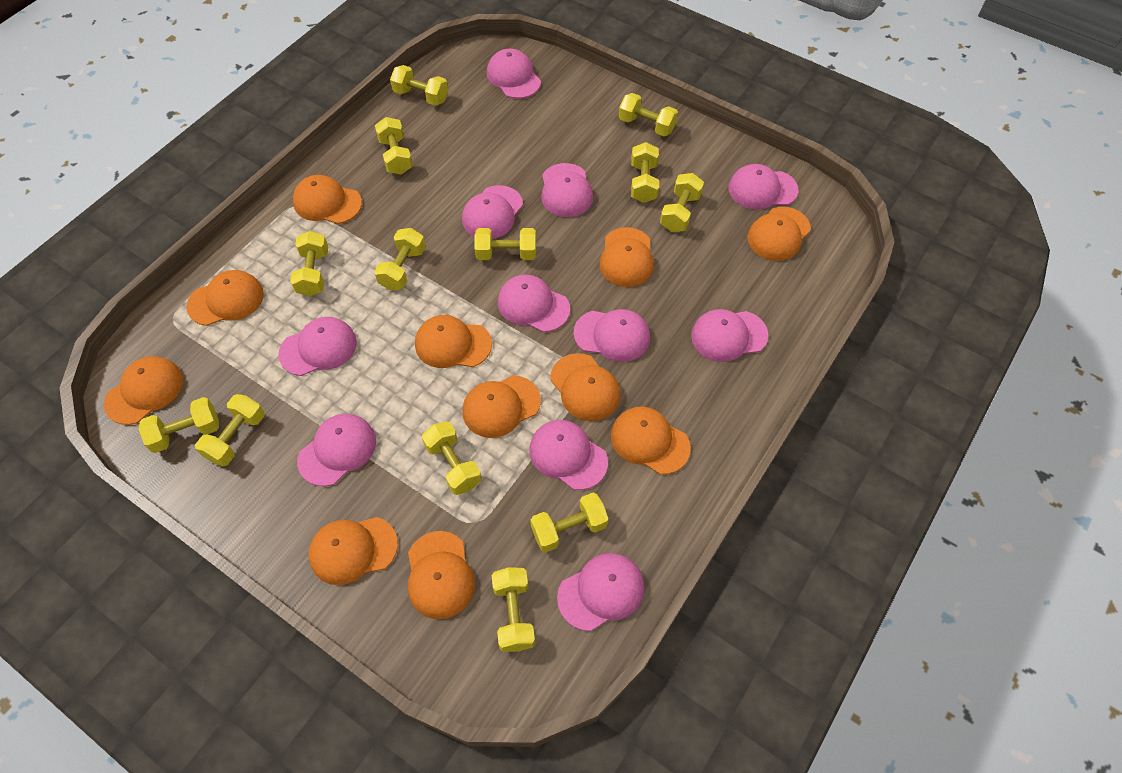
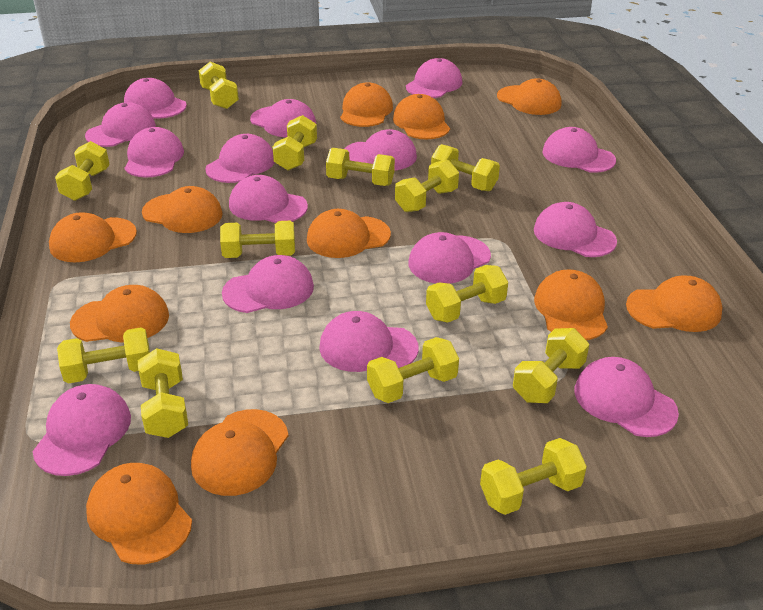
pink cap: 11 -> 15

